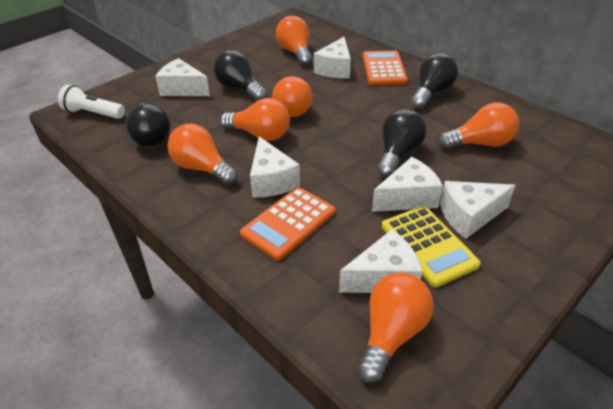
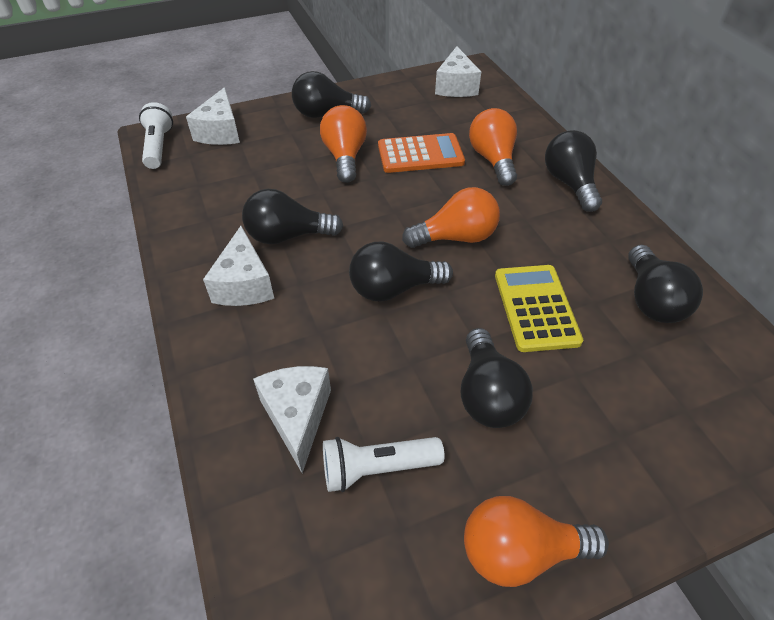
black light bulb: 4 -> 6
orange calculator: 2 -> 1
orange light bulb: 6 -> 4
white cheese: 6 -> 4
white flashlight: 1 -> 2

